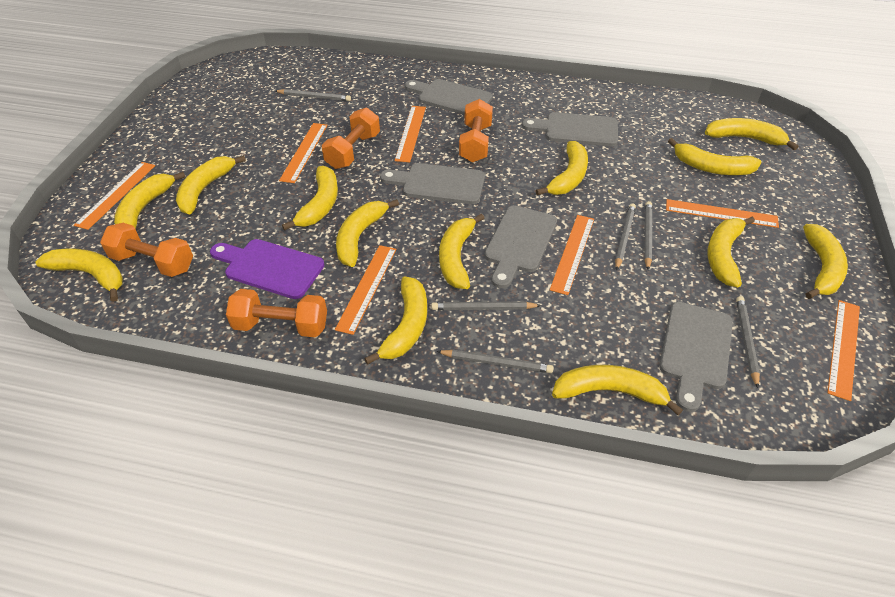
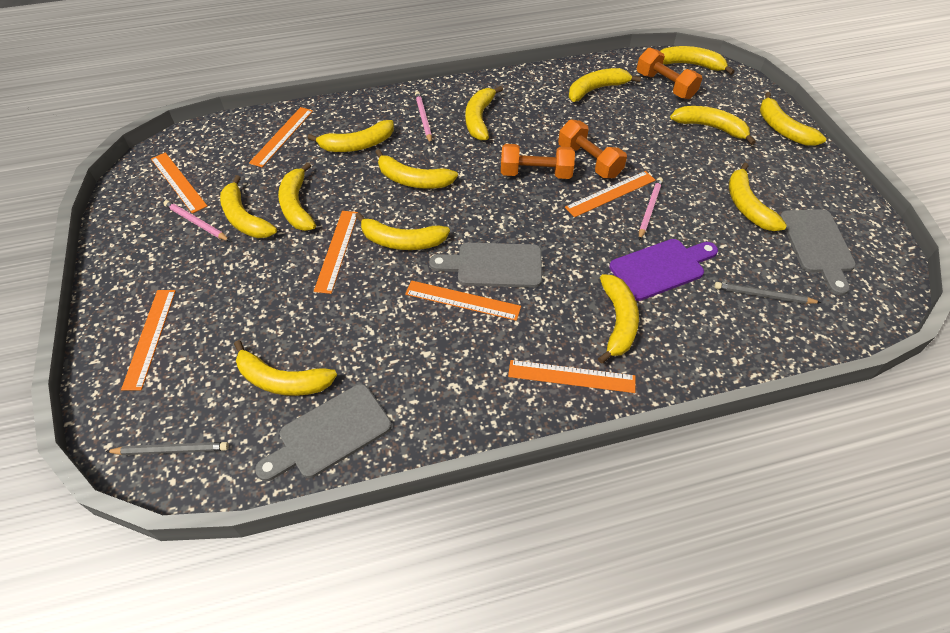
grey cutting board: 5 -> 3
grey pencil: 6 -> 2
orange dumbbell: 4 -> 3
pink pencil: 0 -> 3

